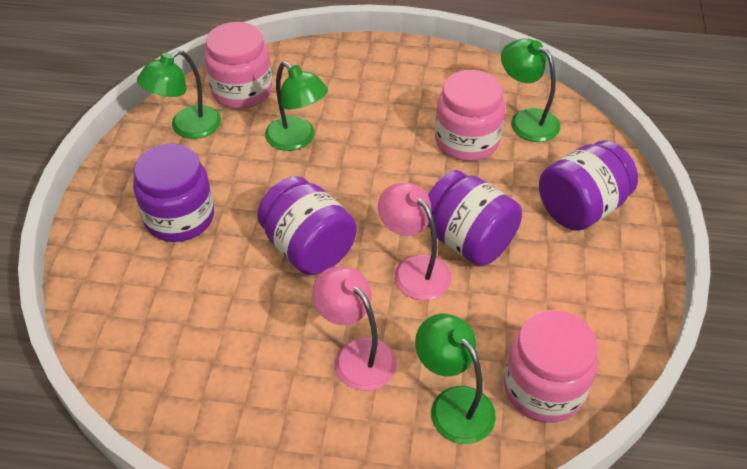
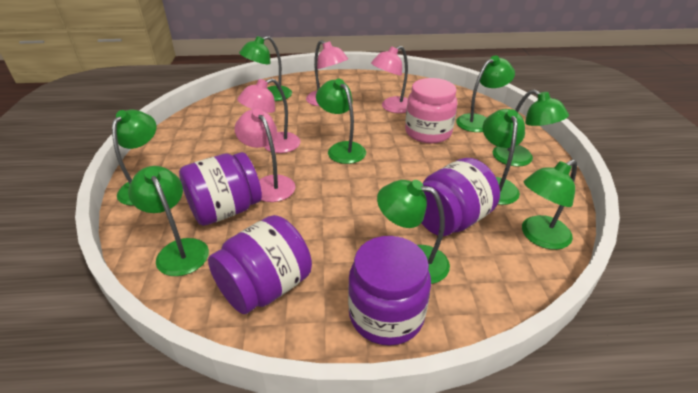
green lamp: 4 -> 9
pink jar: 3 -> 1
pink lamp: 2 -> 4

